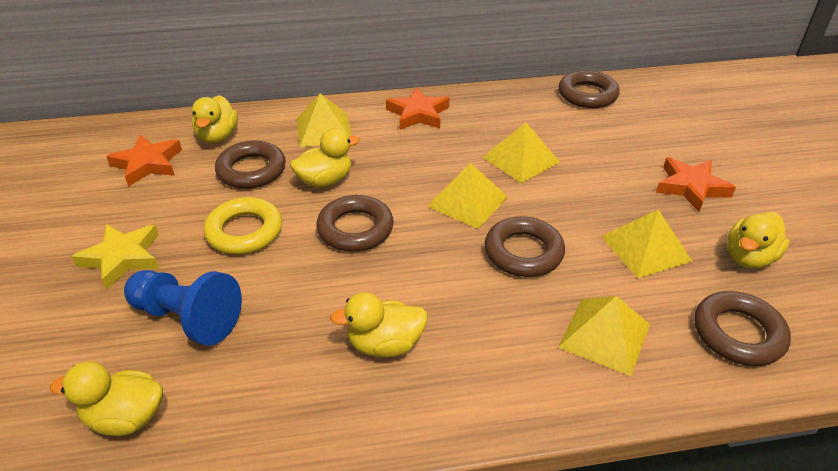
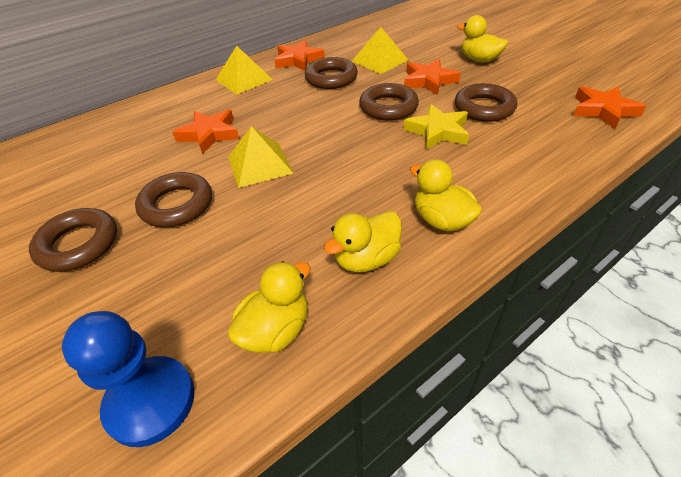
orange star: 3 -> 4
yellow duck: 5 -> 4
yellow pyramid: 5 -> 3
yellow ring: 1 -> 0

